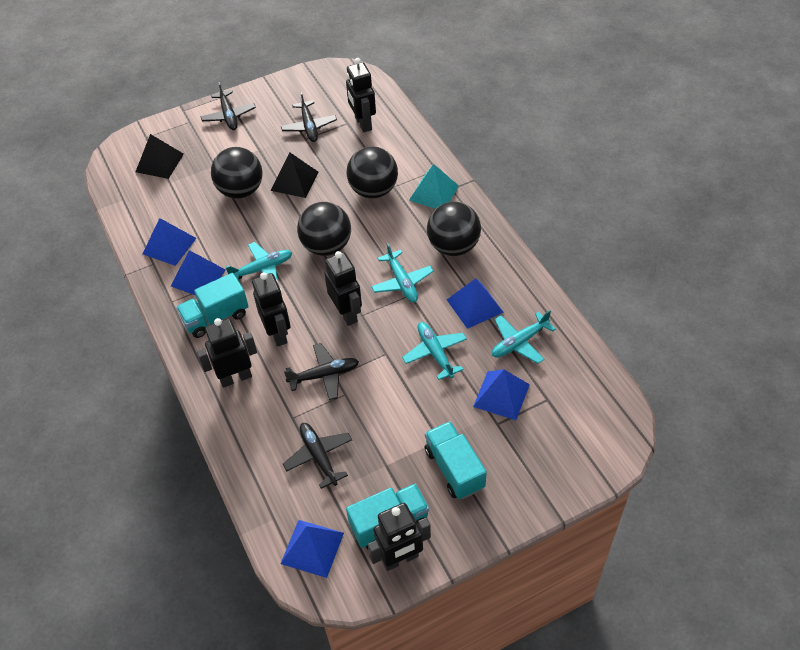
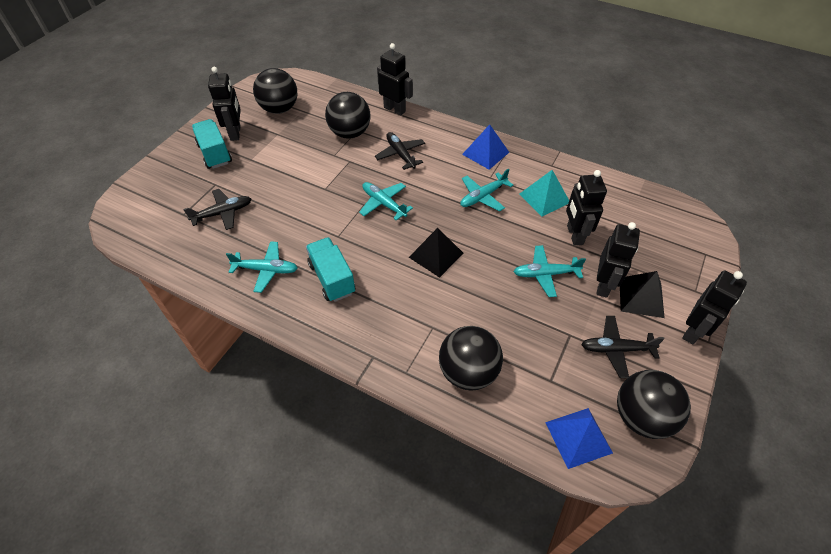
black plane: 4 -> 3
blue pyramid: 5 -> 2
turquoise truck: 3 -> 2

